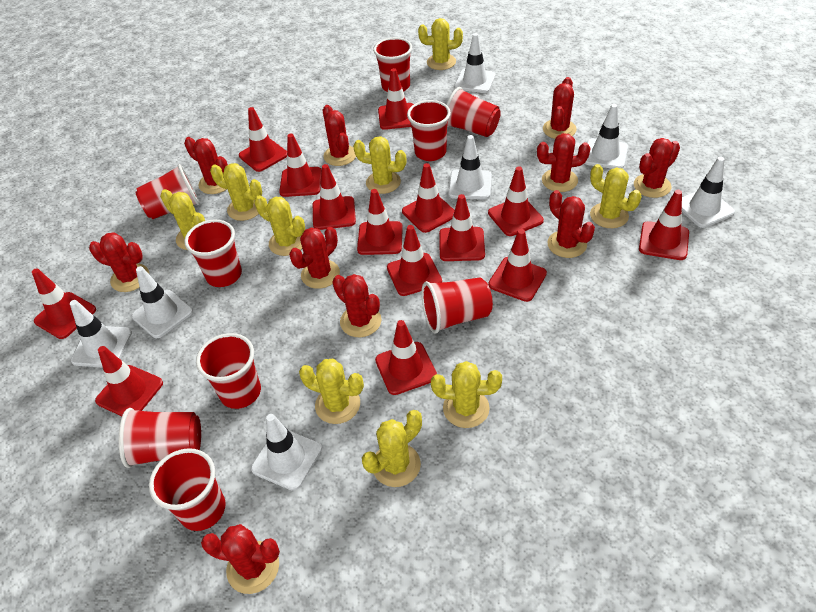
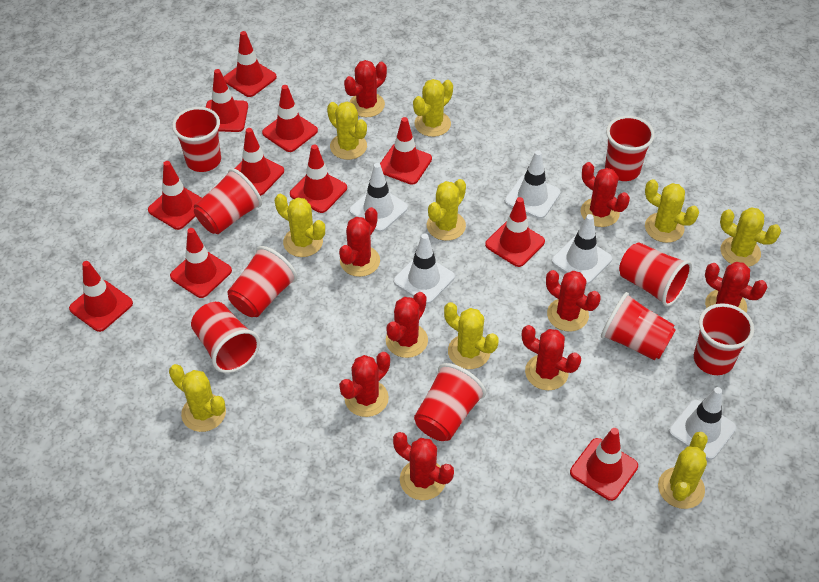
red cactus: 10 -> 9
red traffic cone: 14 -> 11
white traffic cone: 7 -> 5

